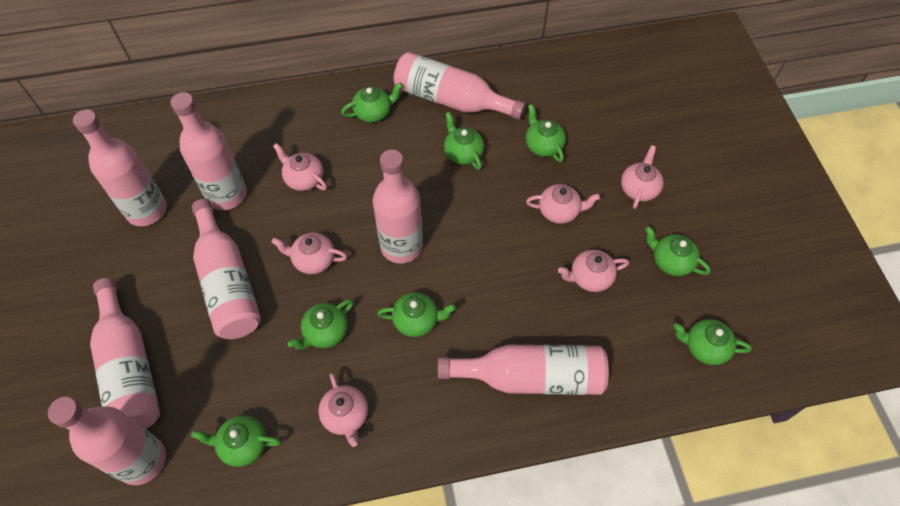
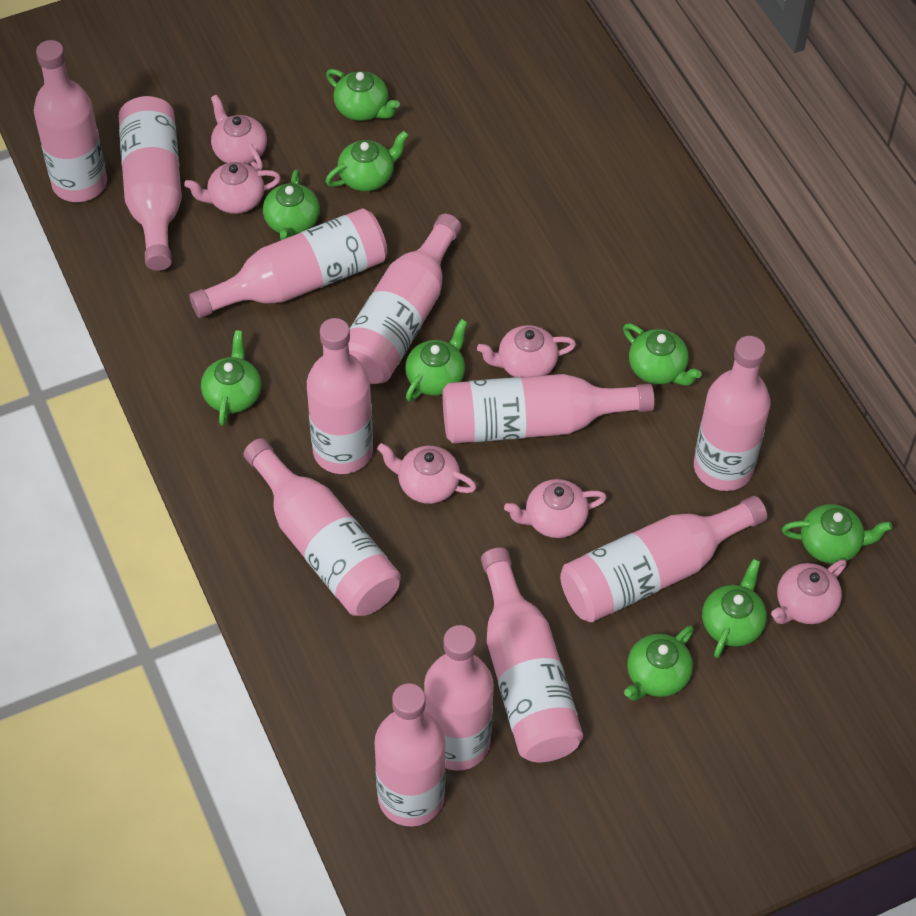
green teapot: 8 -> 9
pink bottle: 8 -> 12

